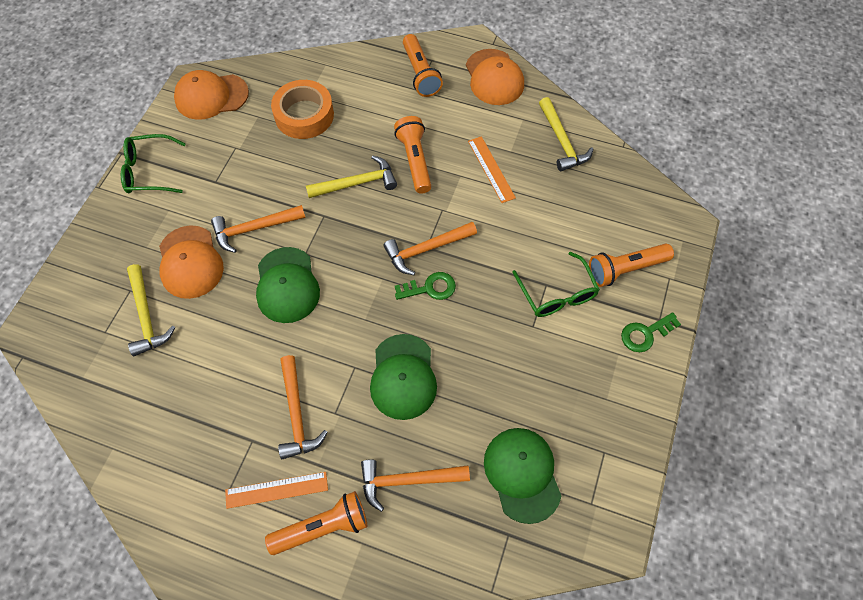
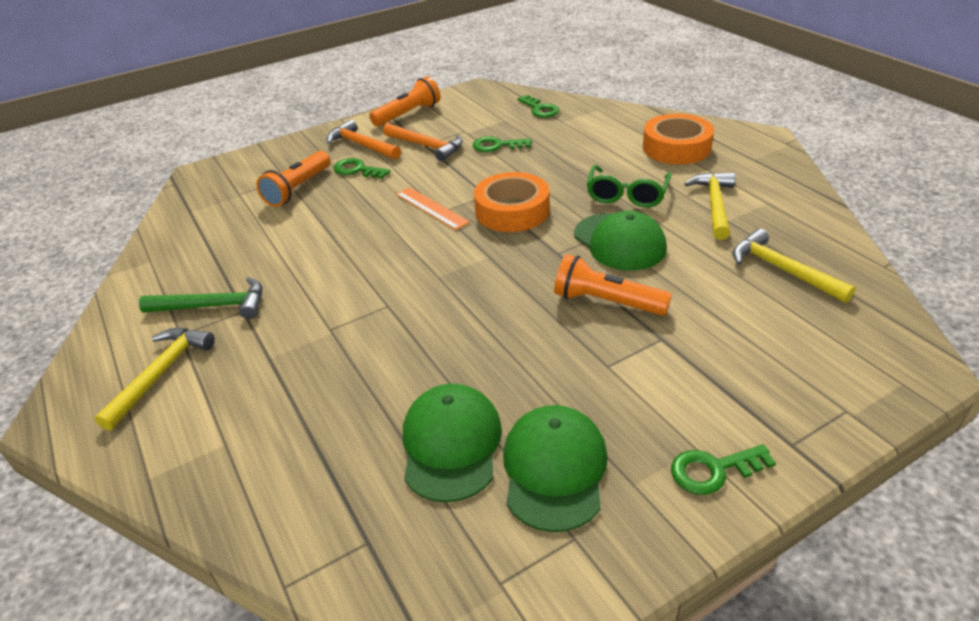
green glasses: 2 -> 1
green hammer: 0 -> 1
green key: 2 -> 4
orange cap: 3 -> 0
orange flashlight: 4 -> 3
orange hammer: 4 -> 2
orange ruler: 2 -> 1
orange tape: 1 -> 2

